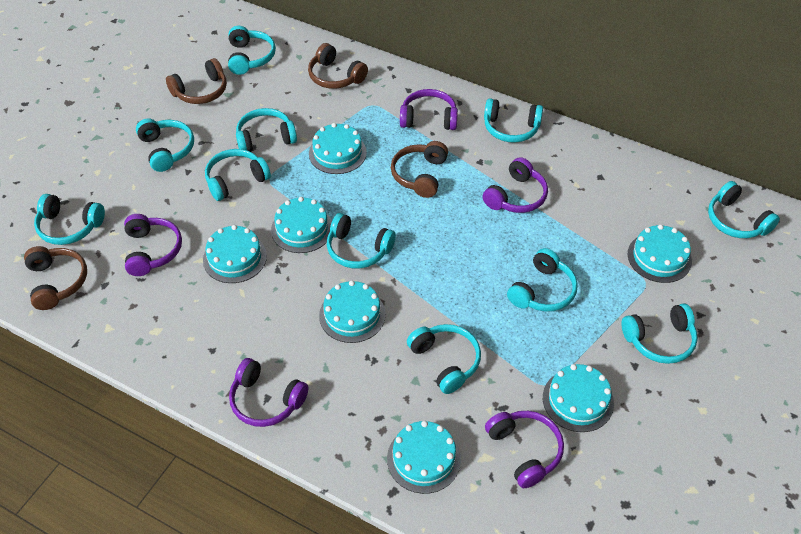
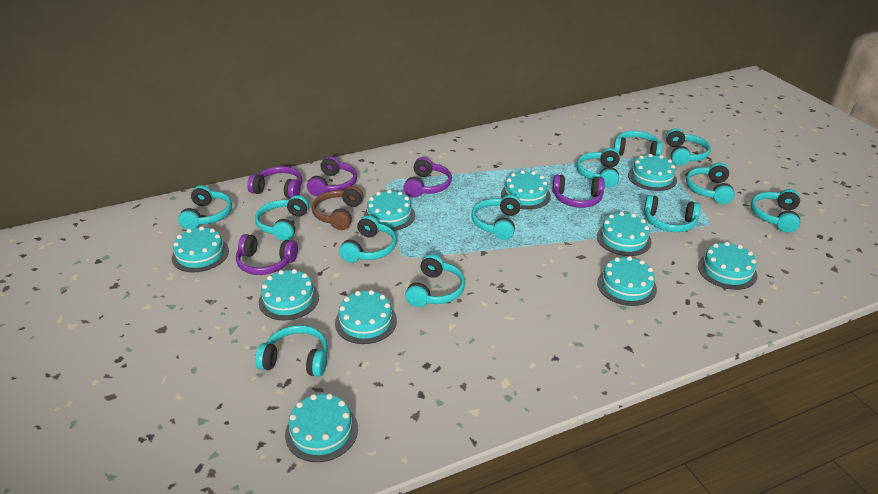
brown headphones: 4 -> 1
turquoise cake: 7 -> 10
turquoise headphones: 11 -> 12

